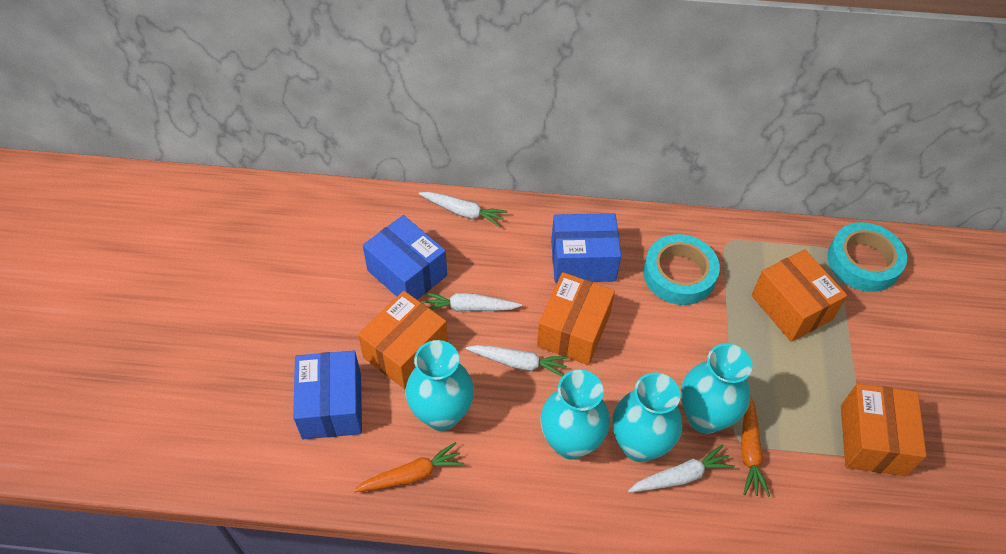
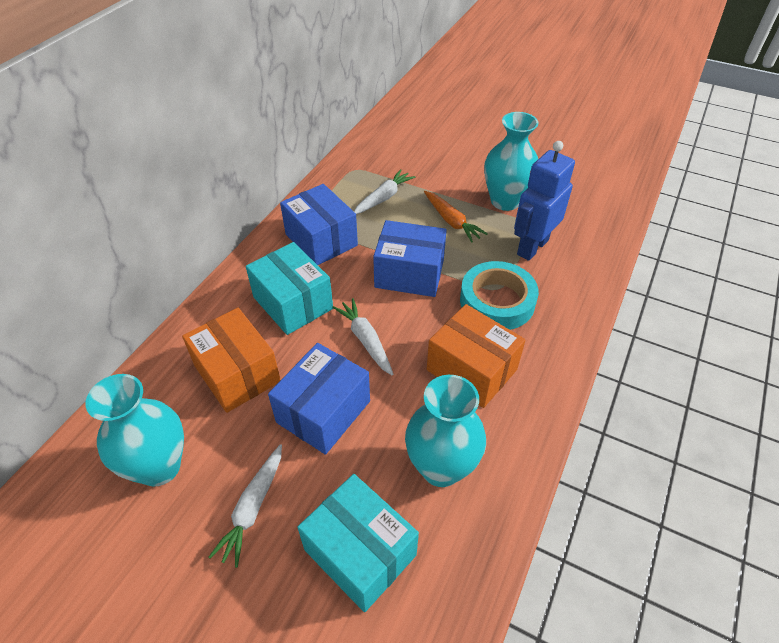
blue robot: 0 -> 1
orange box: 4 -> 2
orange carrot: 2 -> 1
turquoise box: 0 -> 2
turquoise tape: 2 -> 1
turquoise vase: 4 -> 3
white carrot: 4 -> 3

